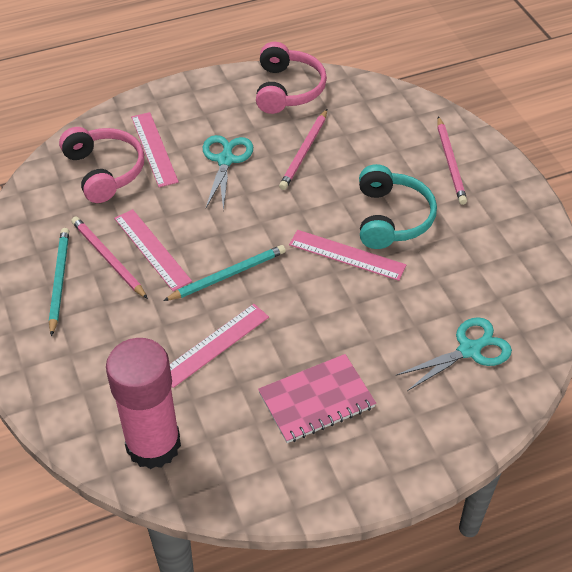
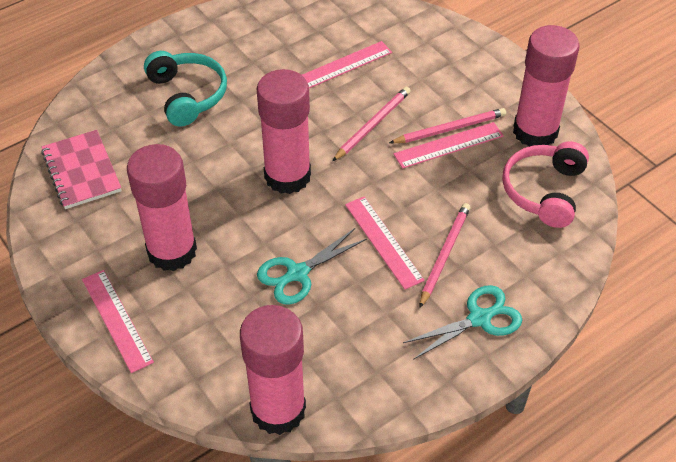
pink glue stick: 1 -> 4
pink headphones: 2 -> 1
turquoise pencil: 2 -> 0

